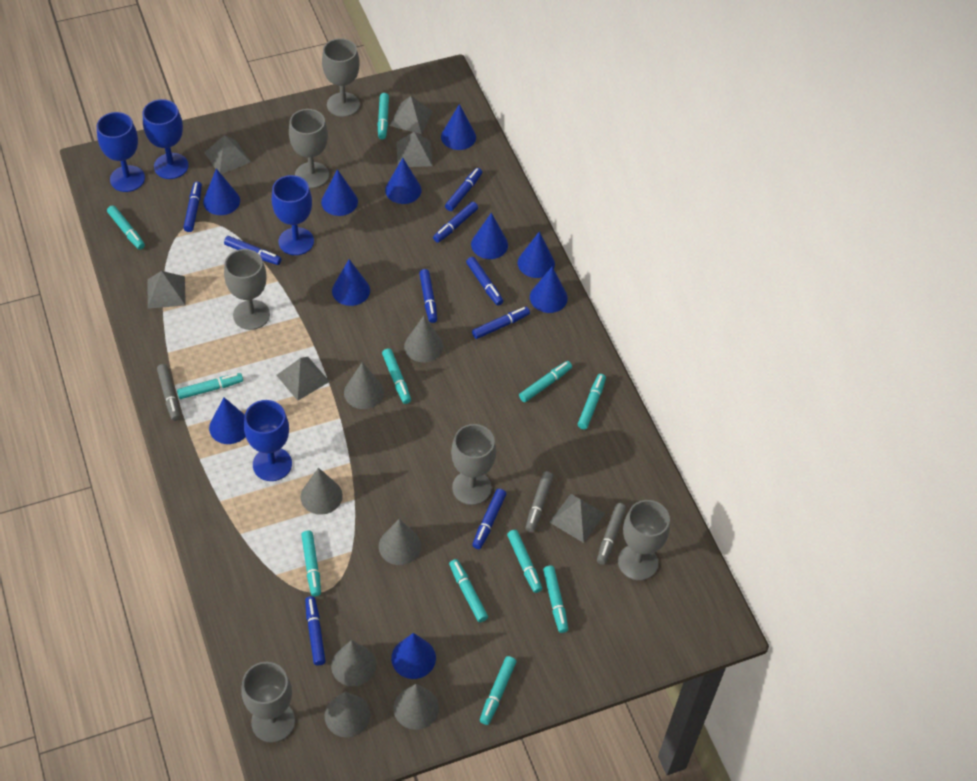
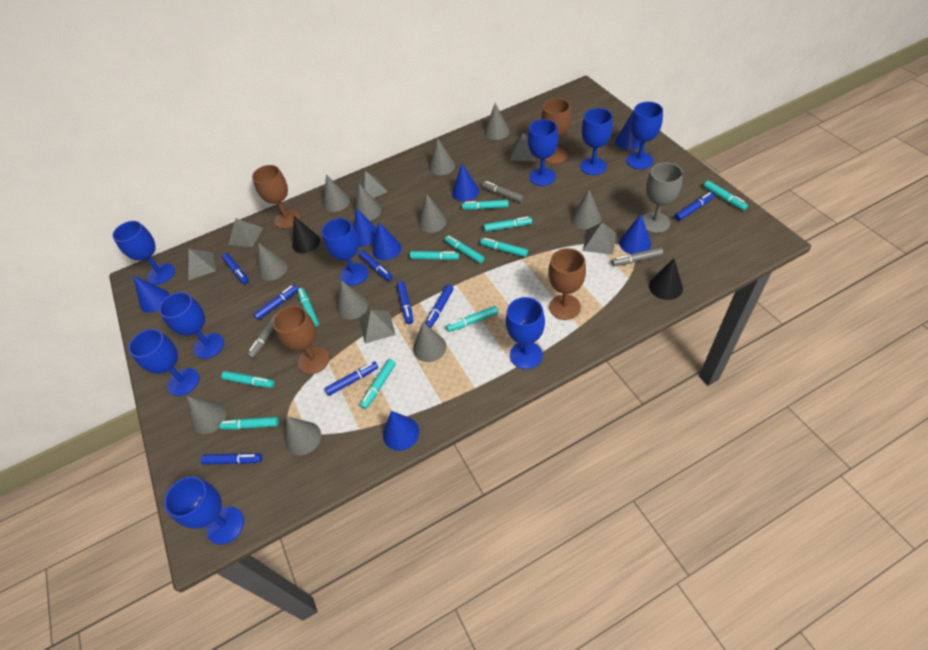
black cone: 0 -> 2
blue cone: 10 -> 7
blue goblet: 4 -> 9
blue marker: 9 -> 8
brown goblet: 0 -> 4
grey cone: 7 -> 11
grey goblet: 6 -> 1

